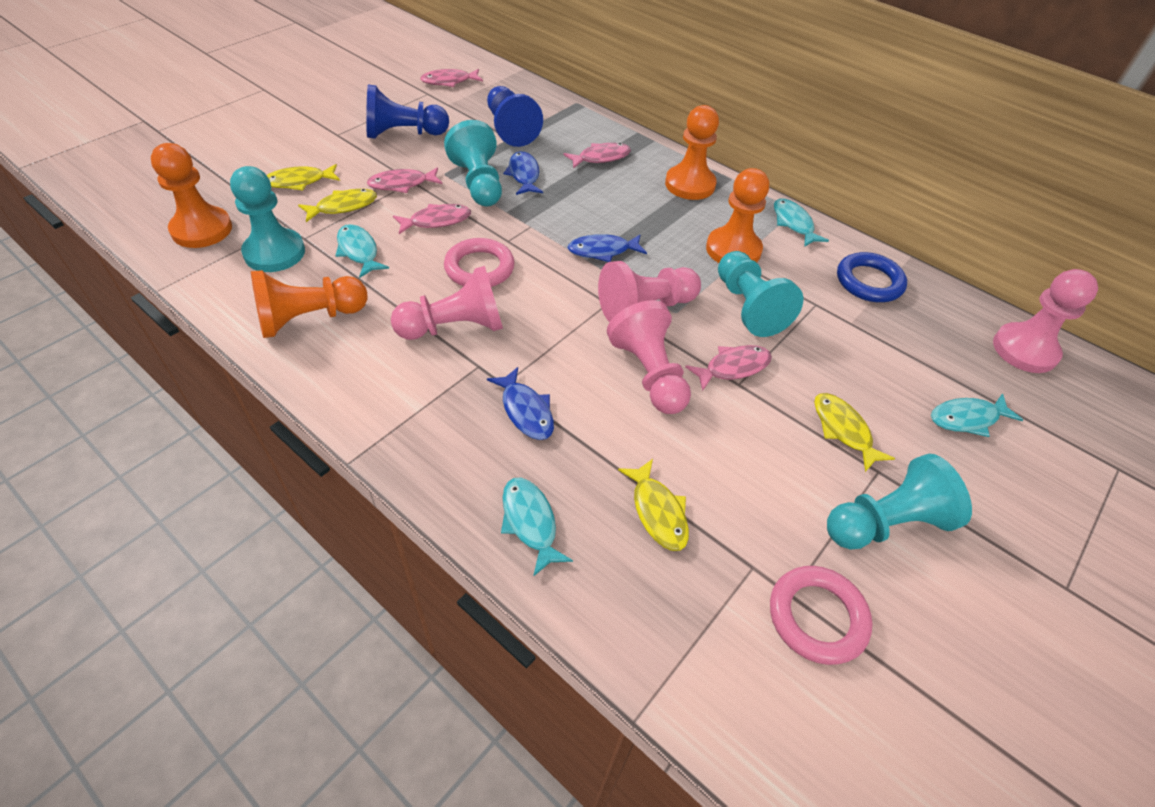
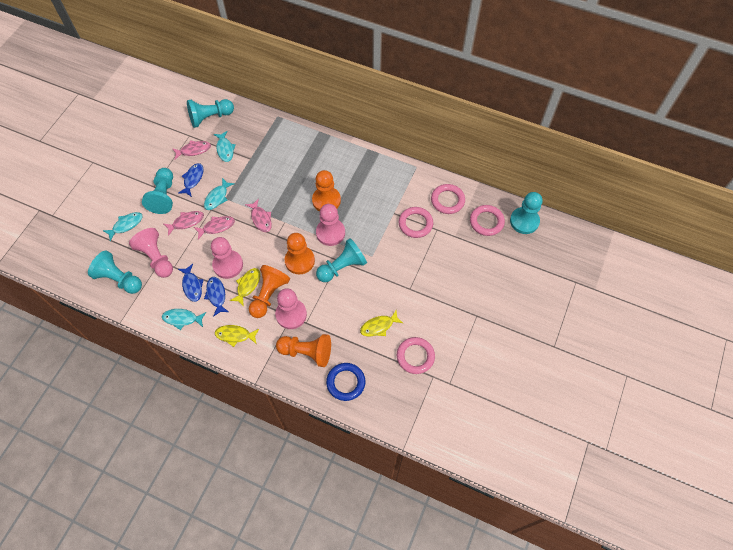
blue pawn: 2 -> 0
pink fish: 5 -> 4
pink ring: 2 -> 4
turquoise pawn: 4 -> 5
yellow fish: 4 -> 3

